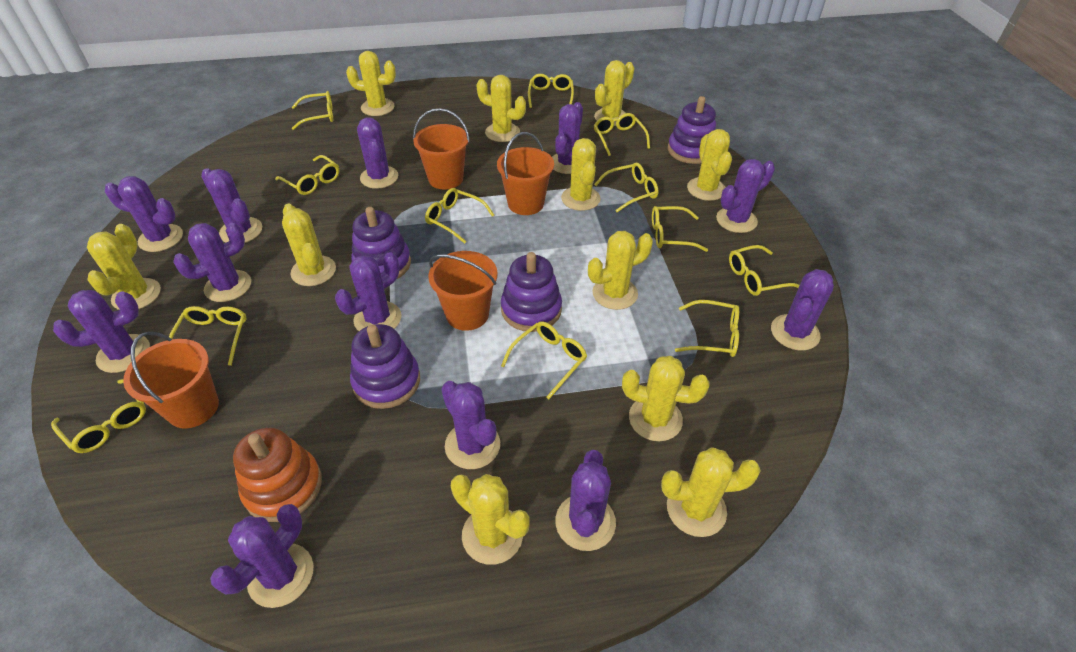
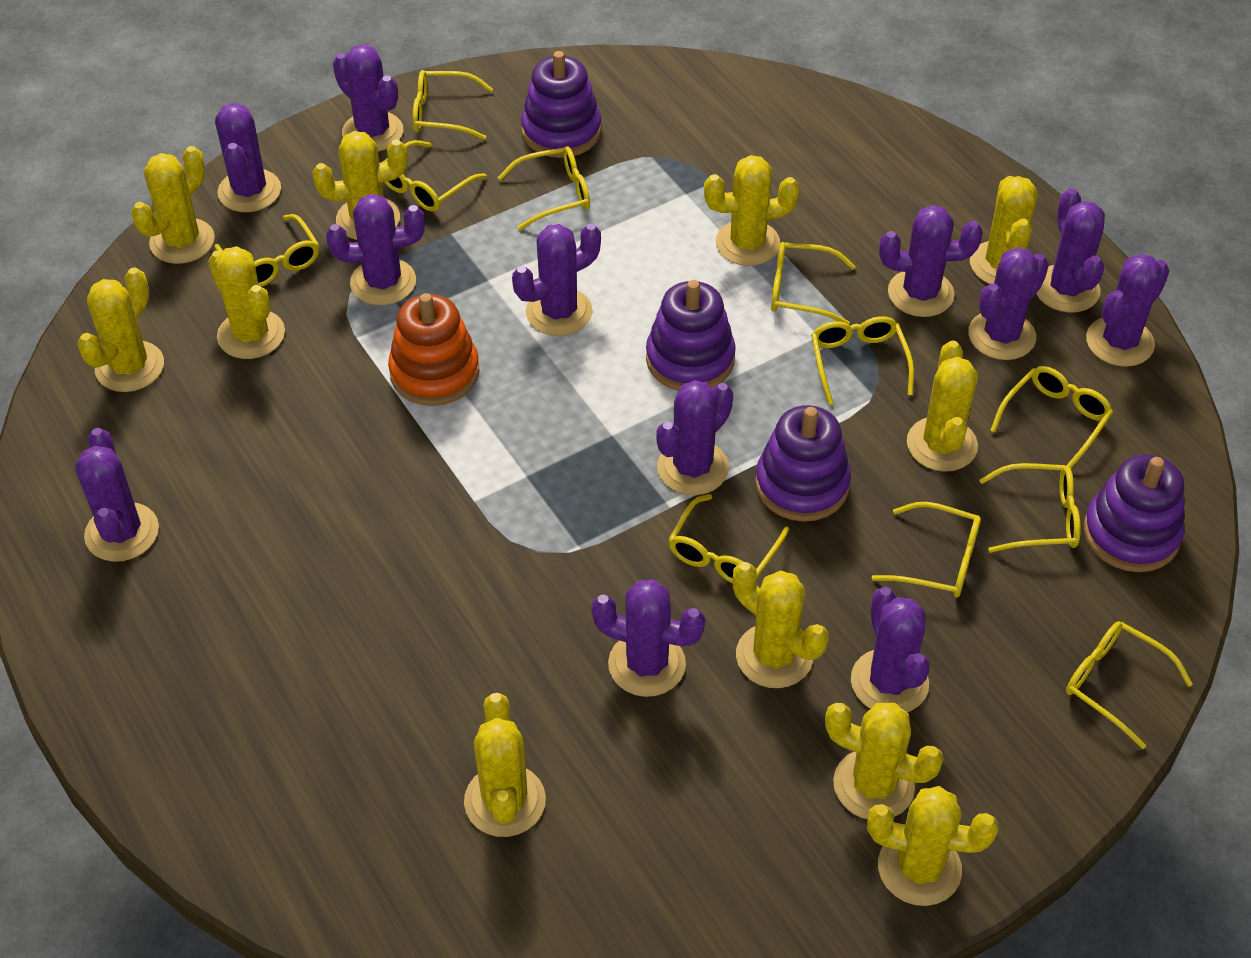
orange bucket: 4 -> 0
yellow glasses: 12 -> 11

